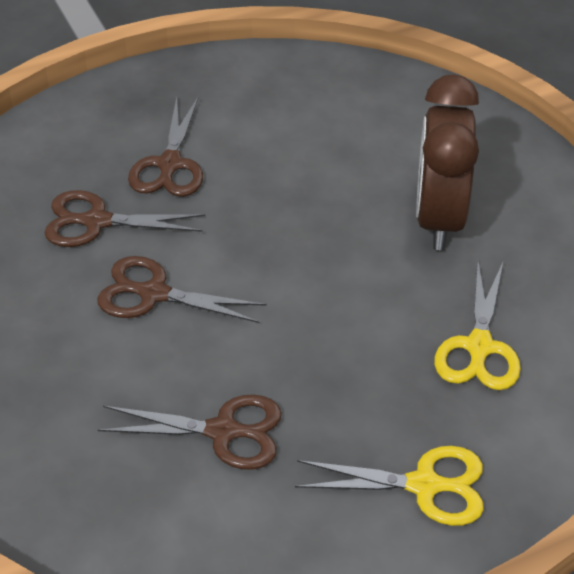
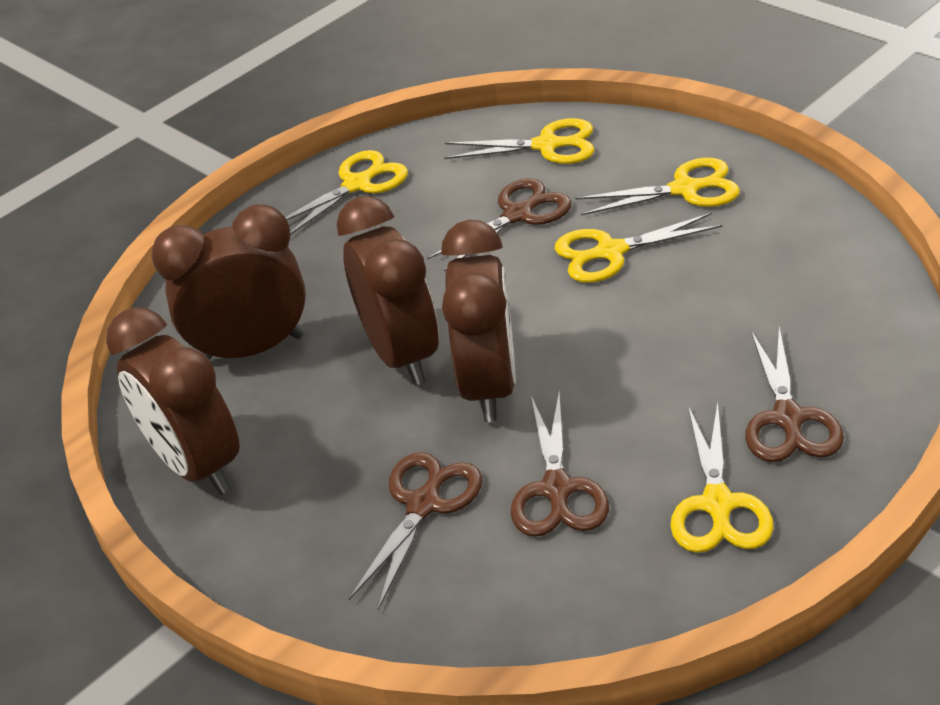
brown clock: 1 -> 4
yellow scissors: 2 -> 5

